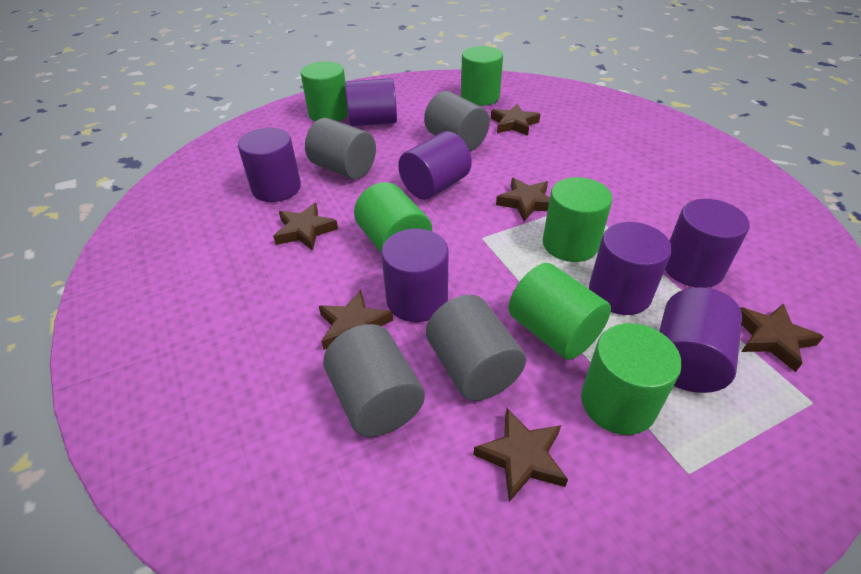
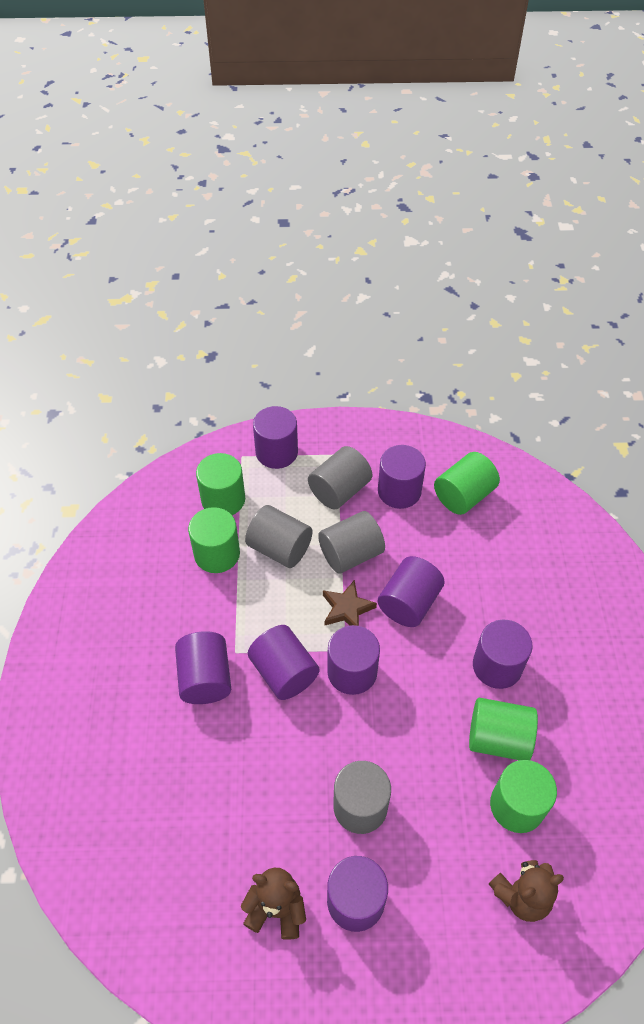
brown star: 6 -> 1
brown teddy bear: 0 -> 2
green cylinder: 6 -> 5
purple cylinder: 7 -> 8

